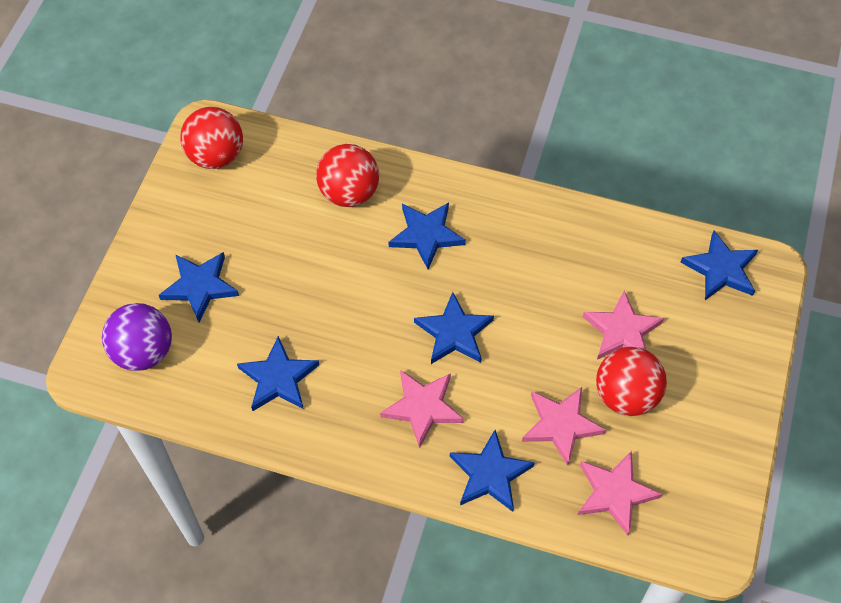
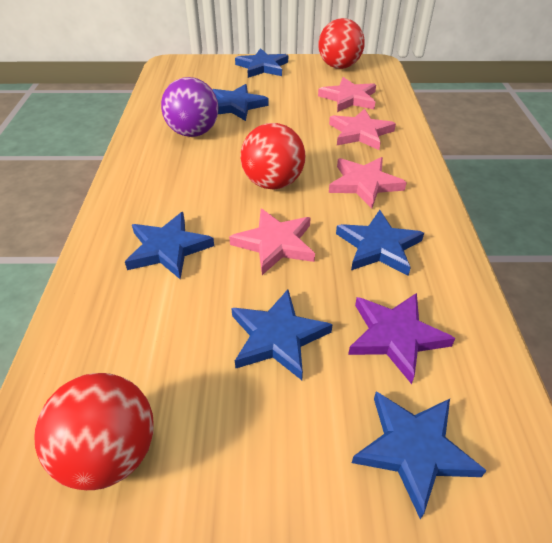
purple star: 0 -> 1

